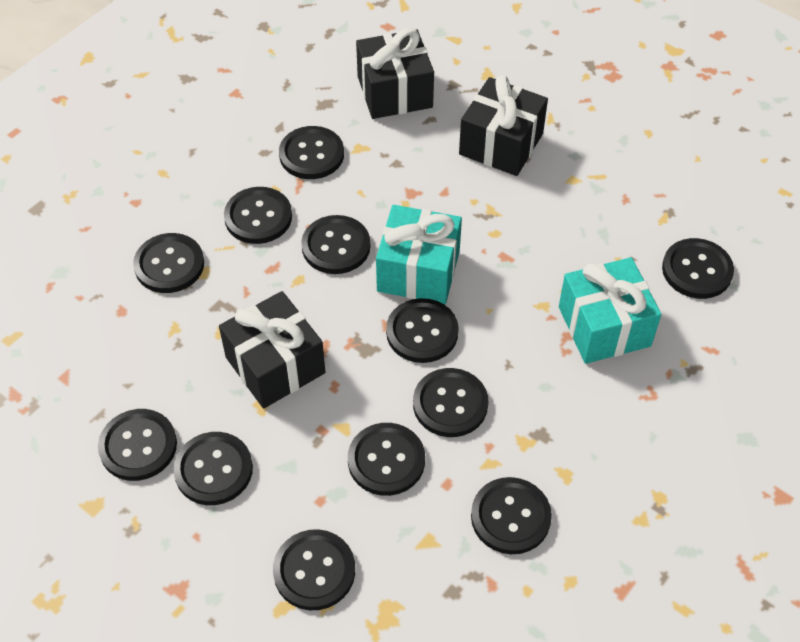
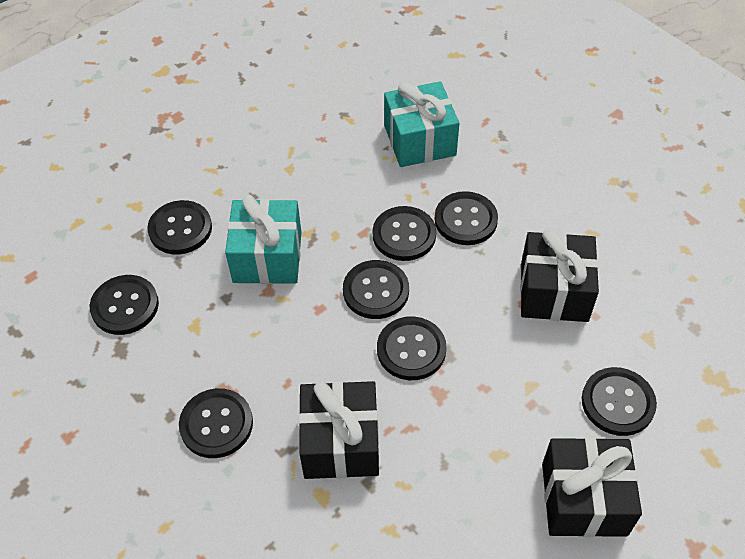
black button: 12 -> 8

